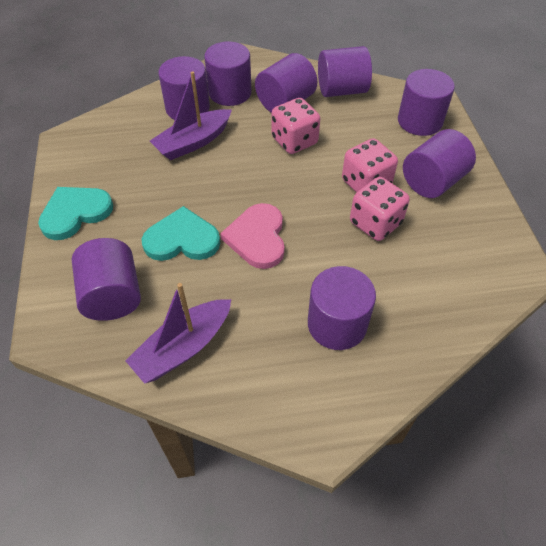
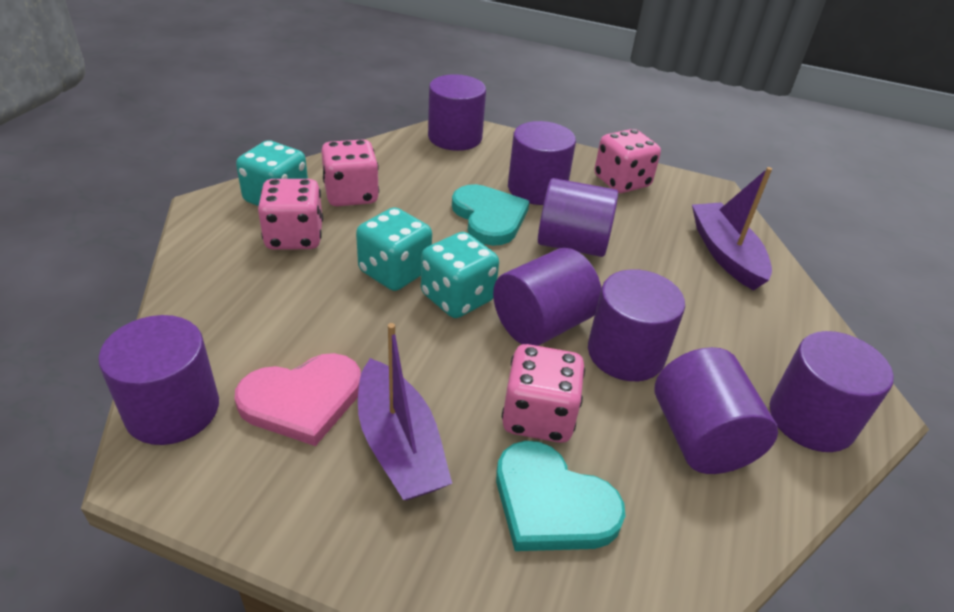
pink dice: 3 -> 4
turquoise dice: 0 -> 3

